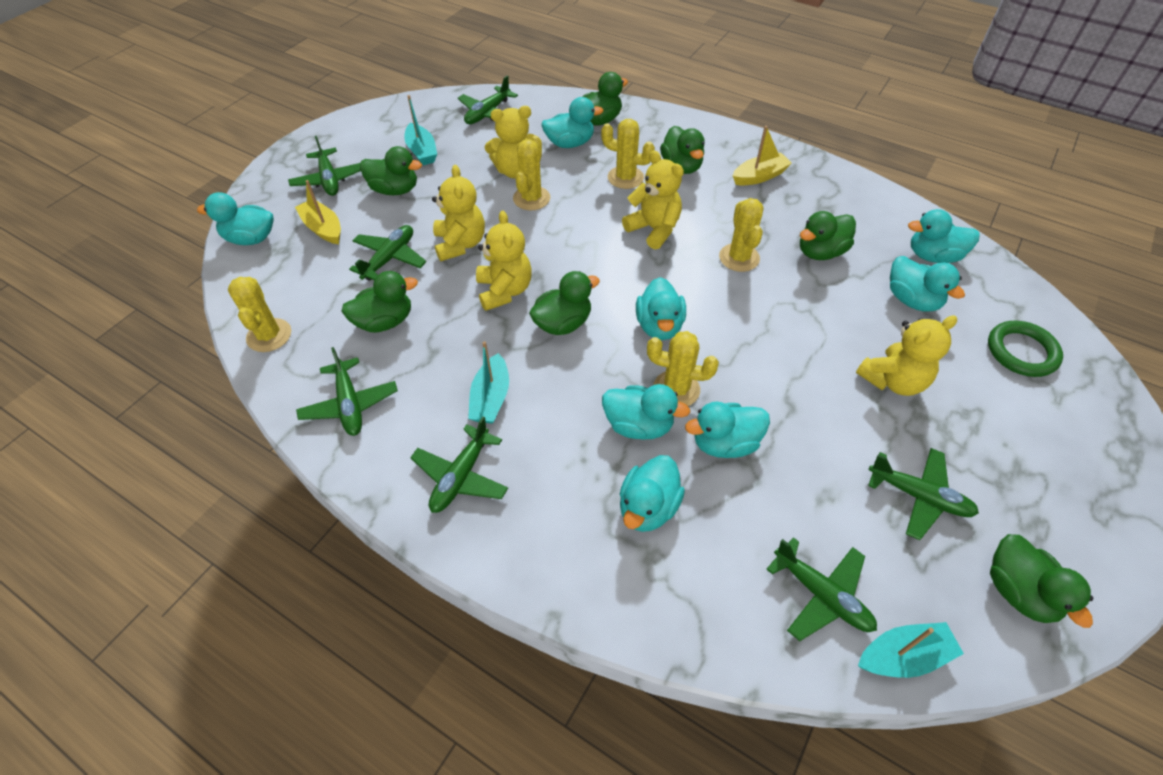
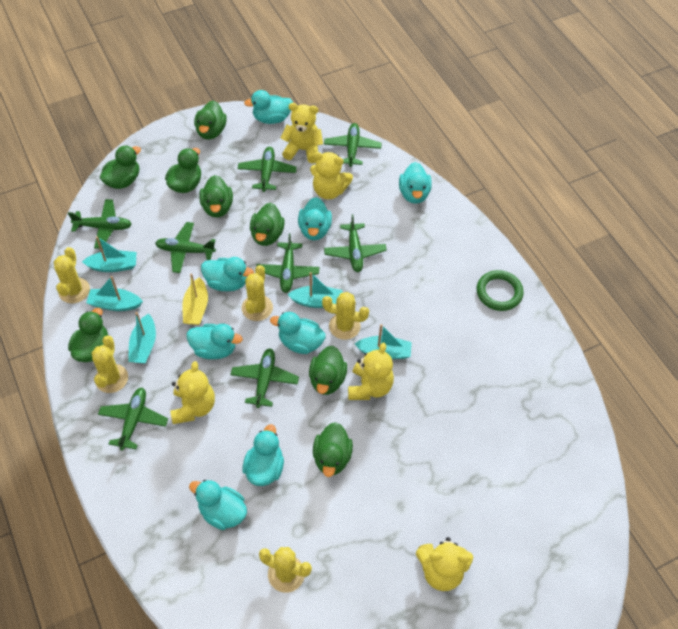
green duck: 7 -> 8
green plane: 7 -> 8
turquoise boat: 3 -> 5
yellow boat: 2 -> 1

